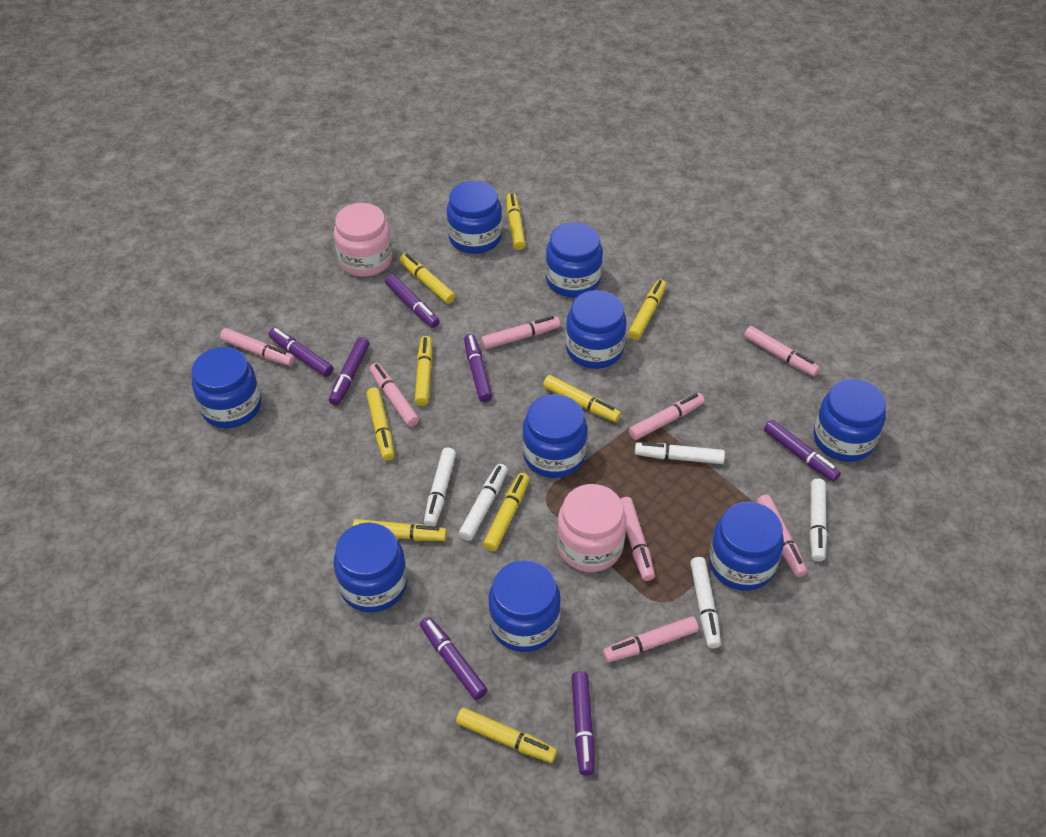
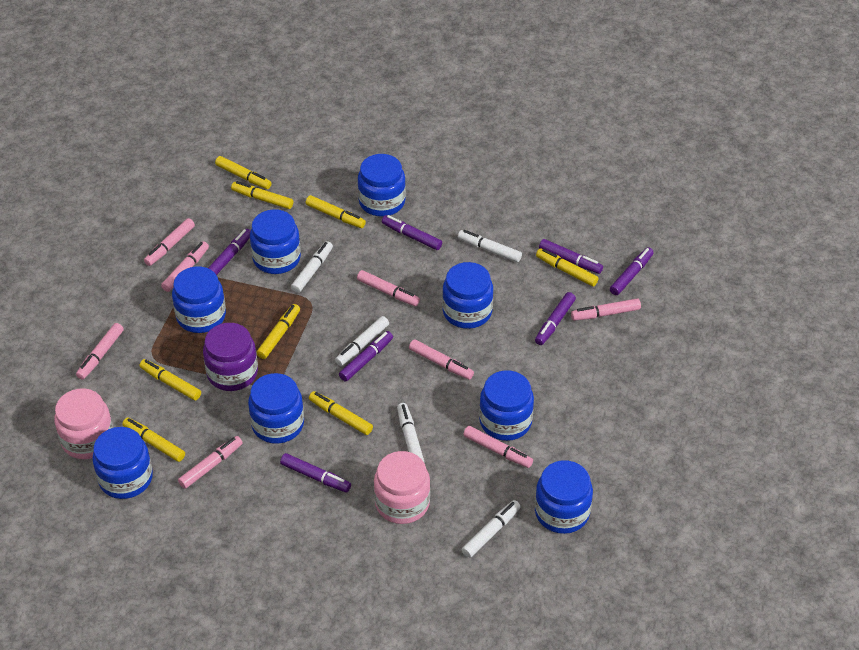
blue jar: 9 -> 8
purple jar: 0 -> 1
yellow marker: 9 -> 8

